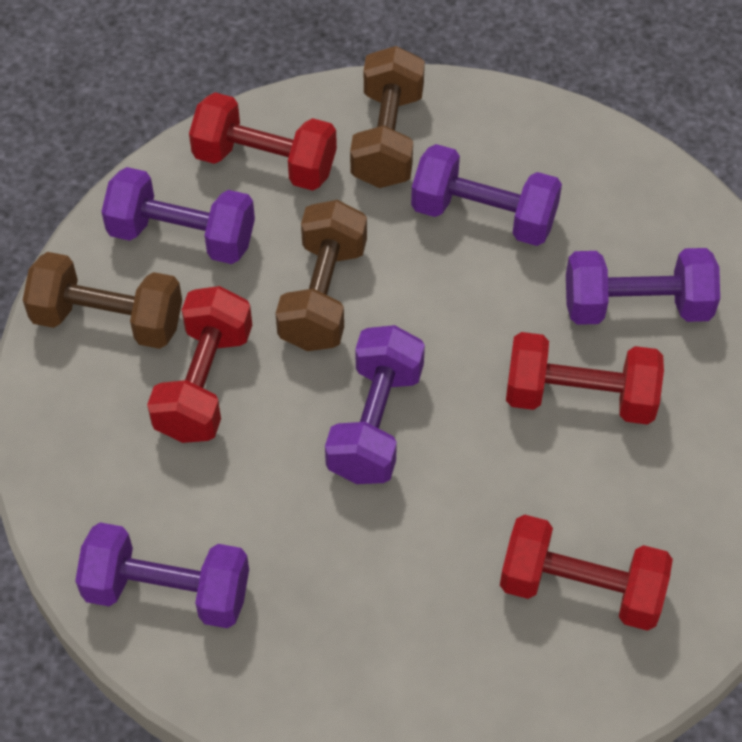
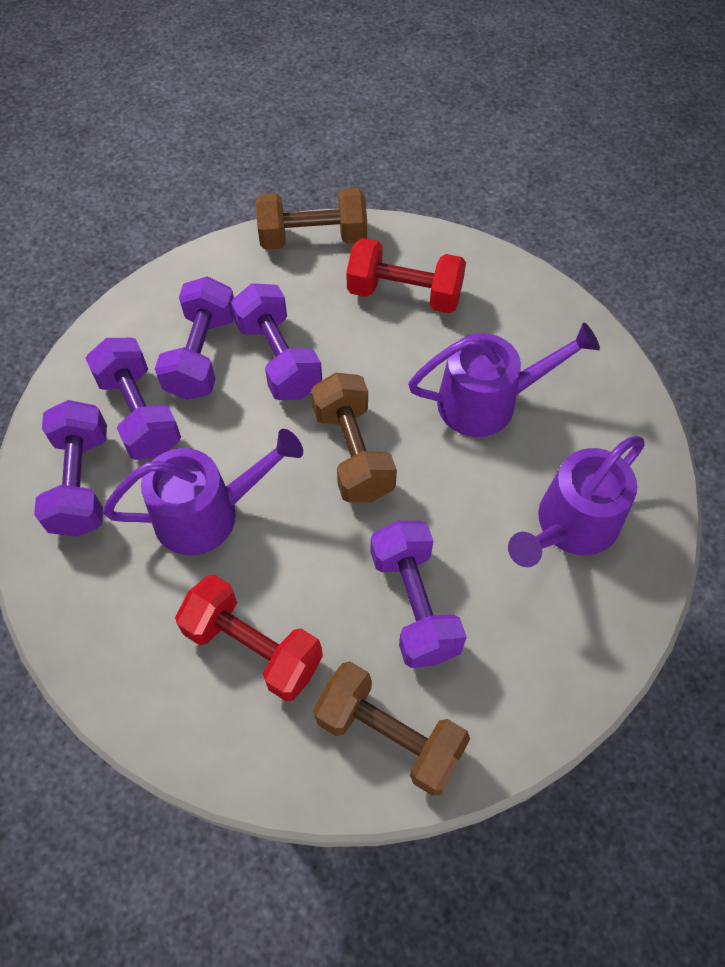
purple watering can: 0 -> 3
red dumbbell: 4 -> 2

